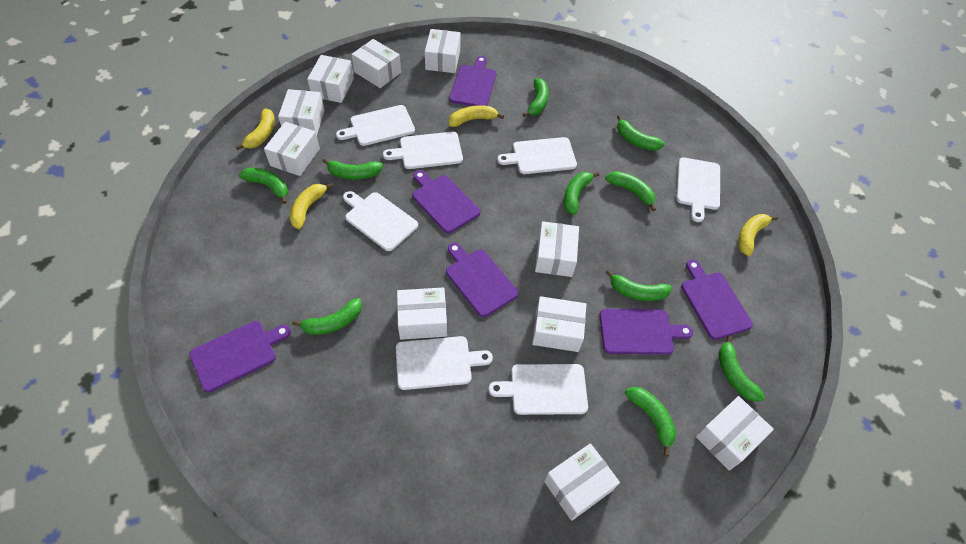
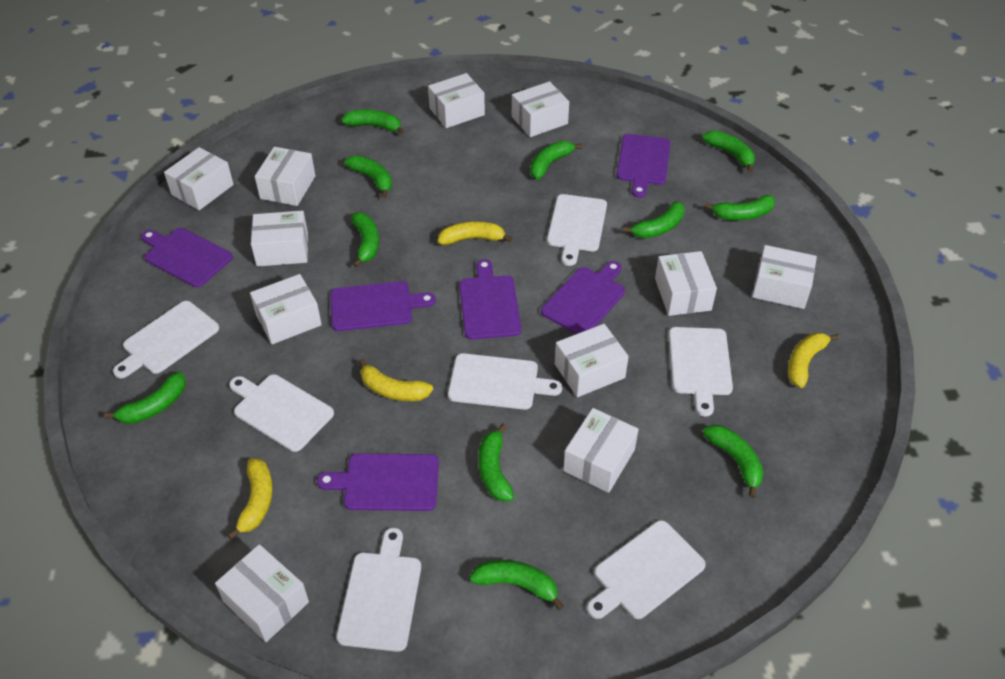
green banana: 10 -> 11
white box: 10 -> 11

